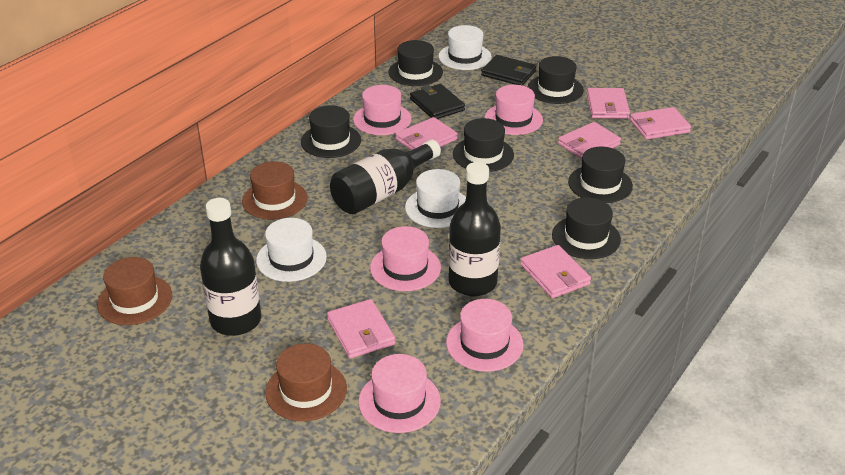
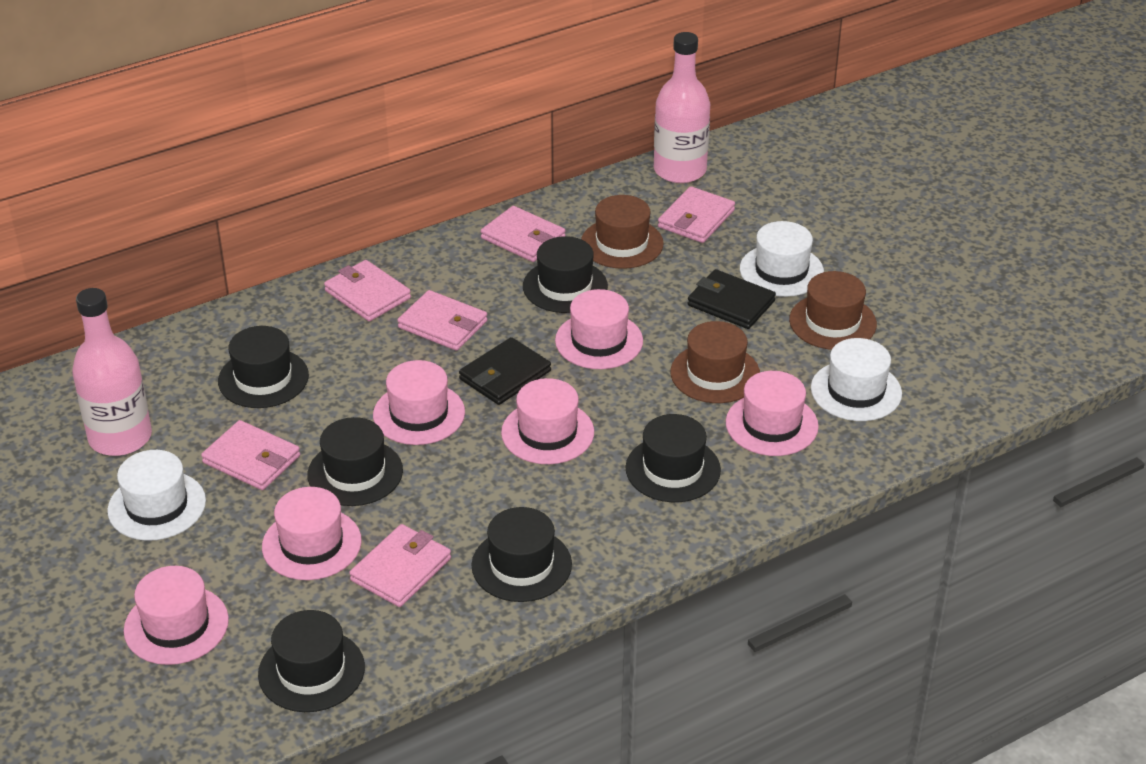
black bottle: 3 -> 0
pink bottle: 0 -> 2
pink hat: 5 -> 6

